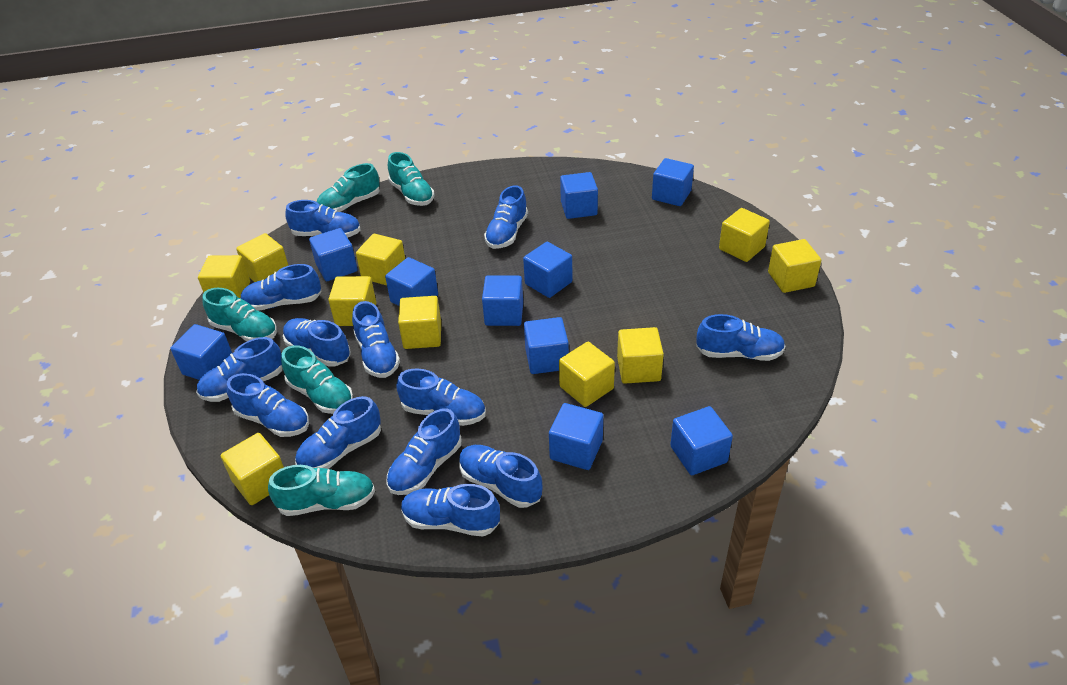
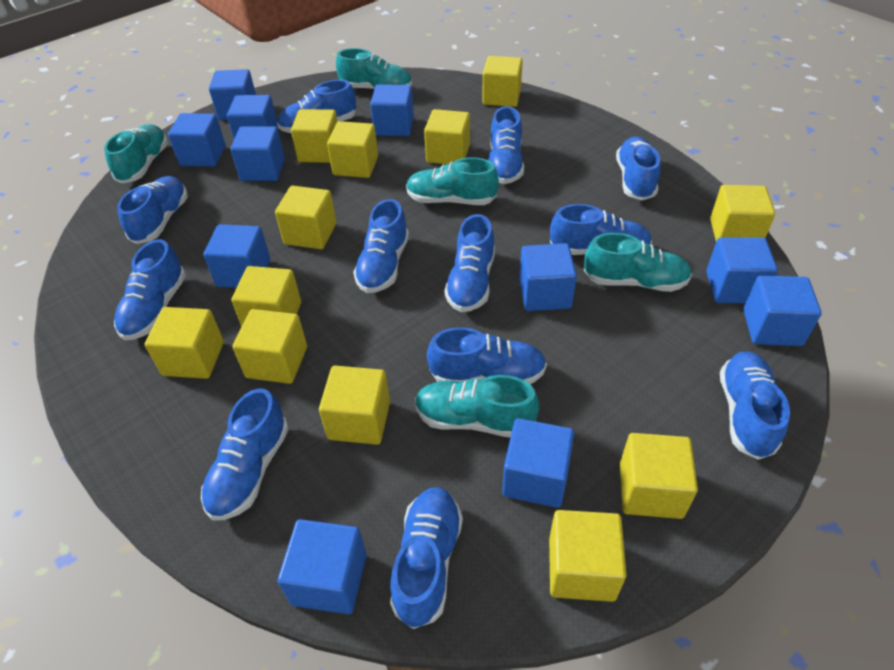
blue cube: 10 -> 11
blue shoe: 13 -> 12
yellow cube: 10 -> 12

